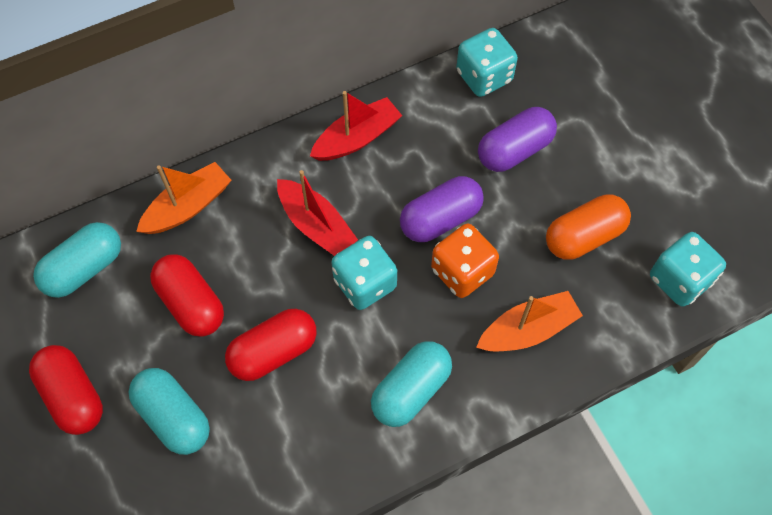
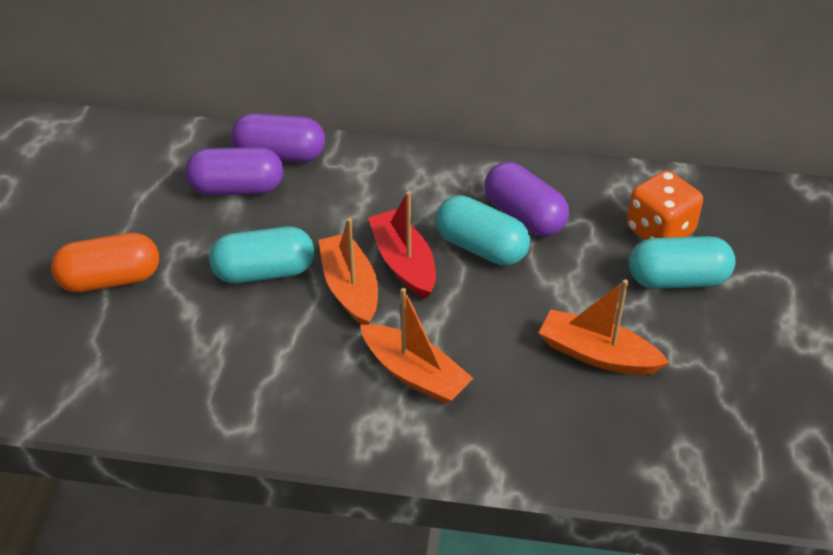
orange boat: 2 -> 3
purple capsule: 2 -> 3
red boat: 2 -> 1
red capsule: 3 -> 0
turquoise dice: 3 -> 0

